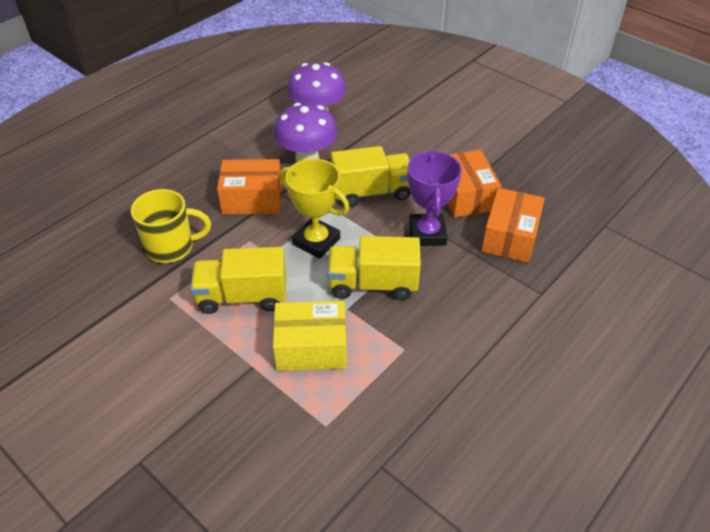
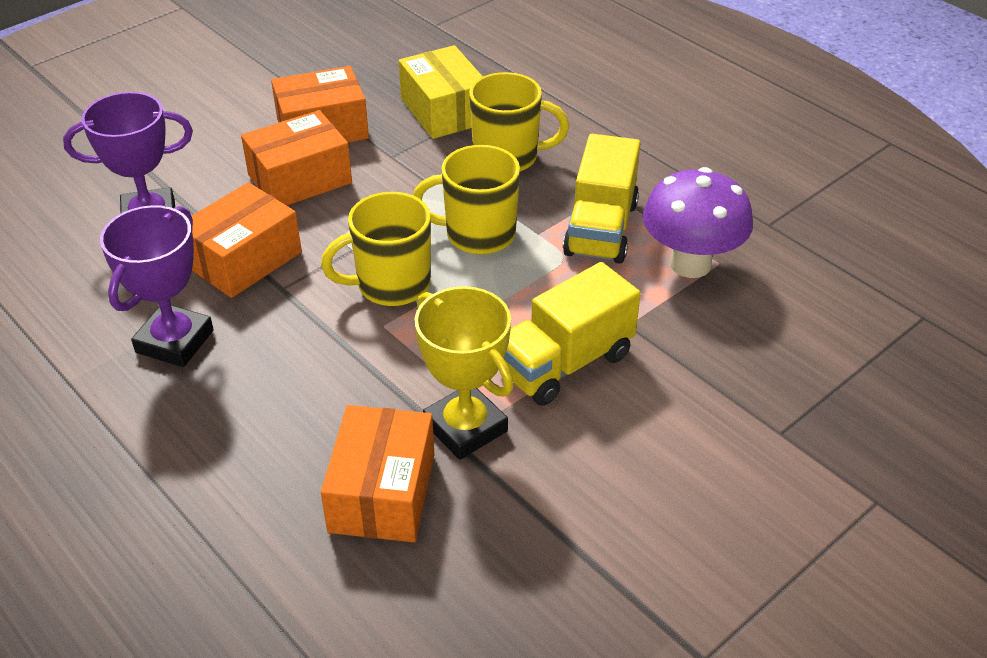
orange box: 3 -> 4
purple mushroom: 2 -> 1
purple trophy: 1 -> 2
yellow mug: 1 -> 3
yellow truck: 3 -> 2

